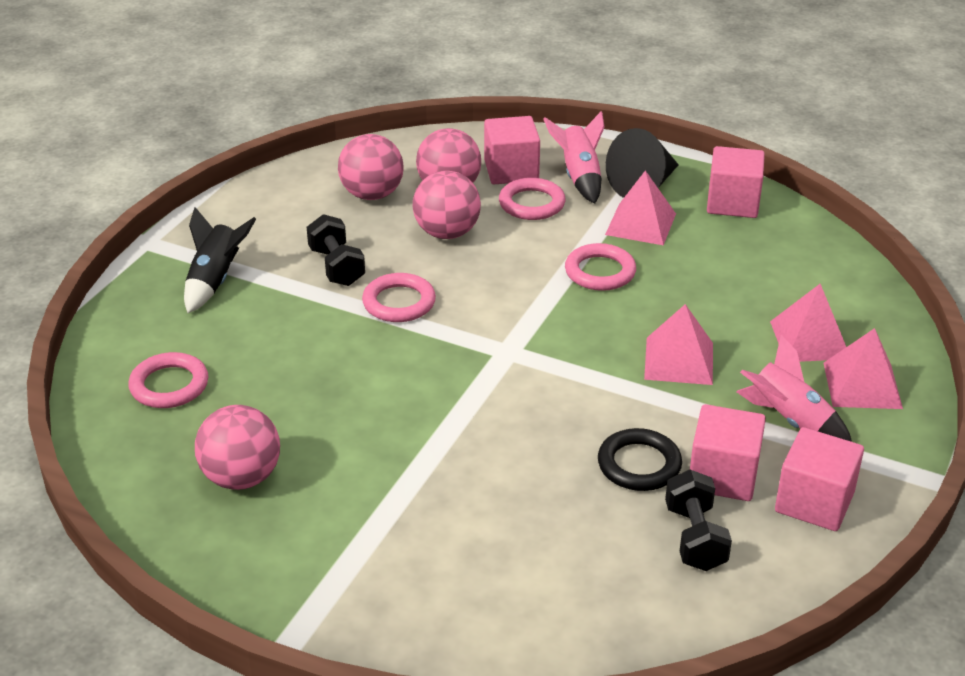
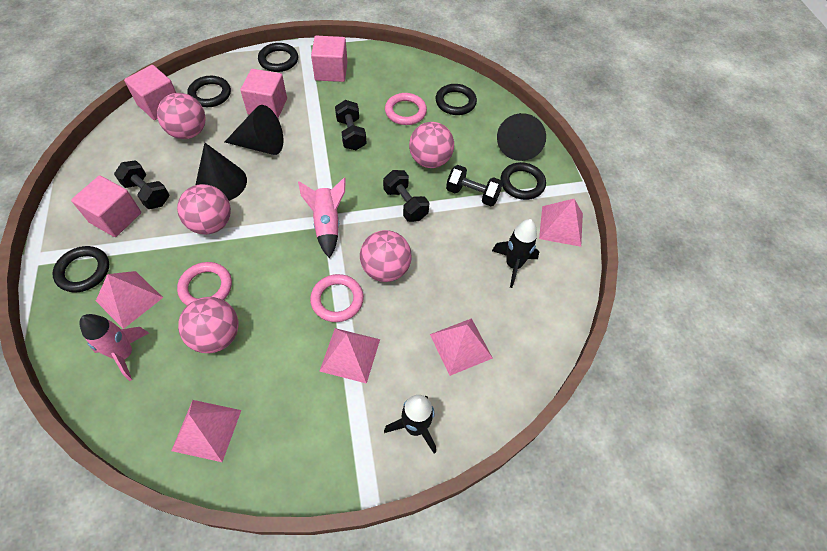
black cone: 1 -> 3
black dumbbell: 2 -> 4
black ring: 1 -> 5
black rocket: 1 -> 2
pink ball: 4 -> 5
pink pyramid: 4 -> 5
pink ring: 4 -> 3

